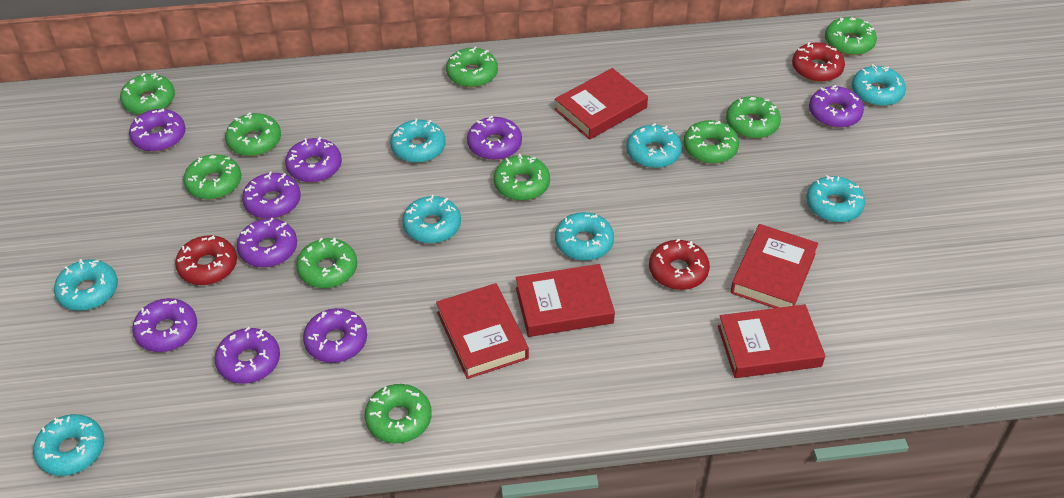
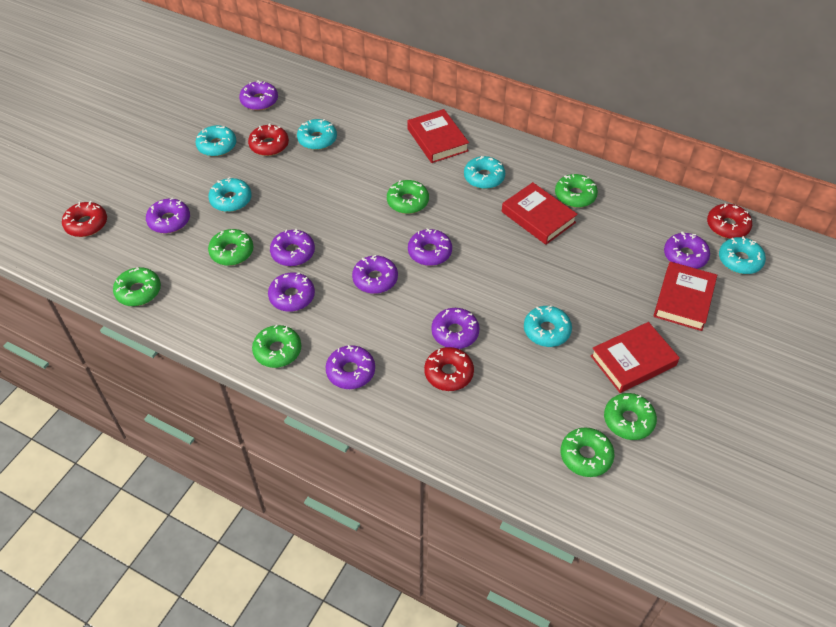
green donut: 10 -> 7
red book: 5 -> 4
red donut: 3 -> 4
turquoise donut: 8 -> 6

